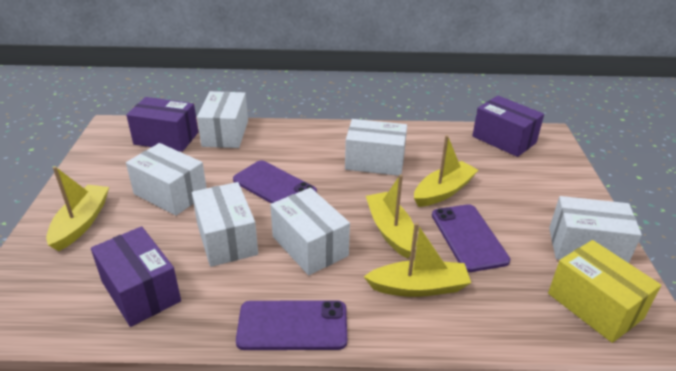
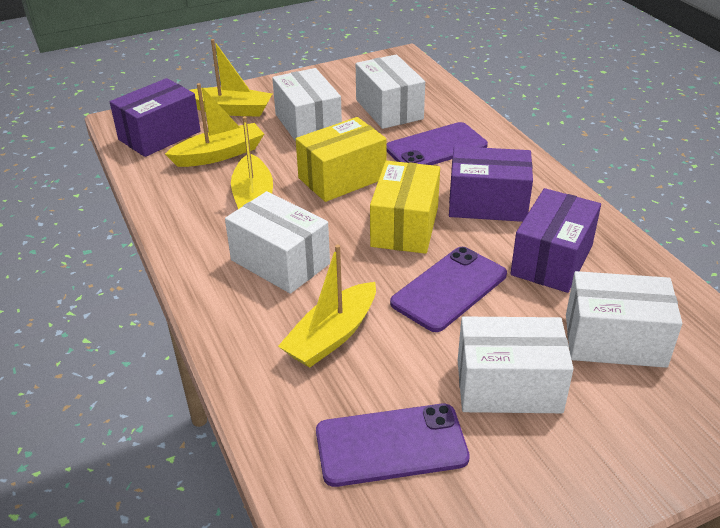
white box: 6 -> 5
yellow box: 1 -> 2

